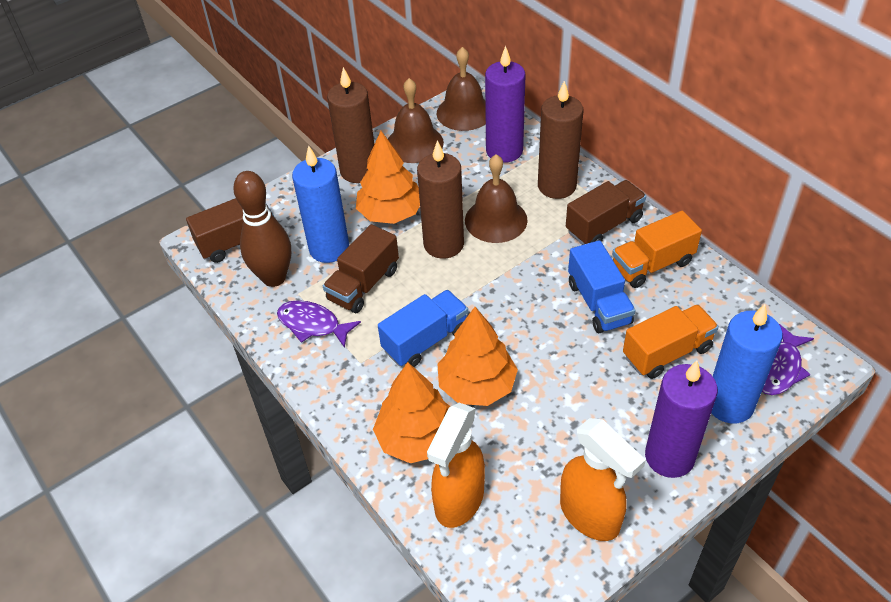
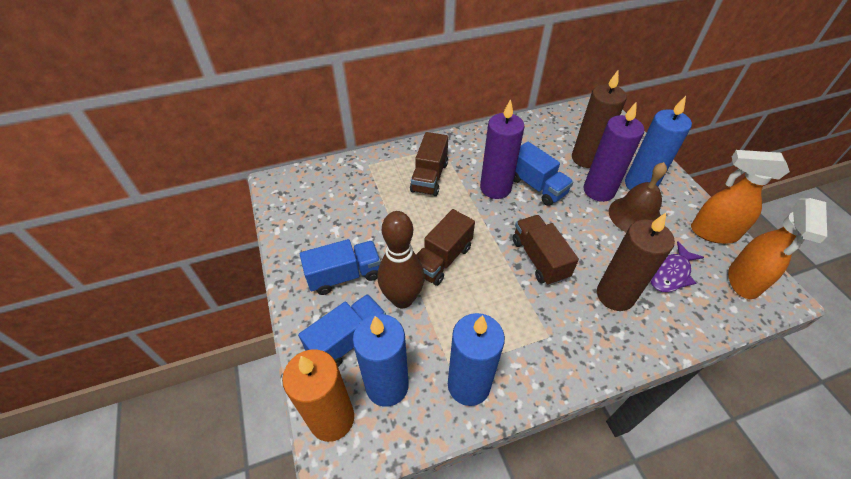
blue candle: 2 -> 3
blue truck: 2 -> 3
brown bell: 3 -> 1
brown candle: 3 -> 2
orange candle: 0 -> 1
orange tree: 3 -> 0
orange truck: 2 -> 0
purple fish: 2 -> 1

